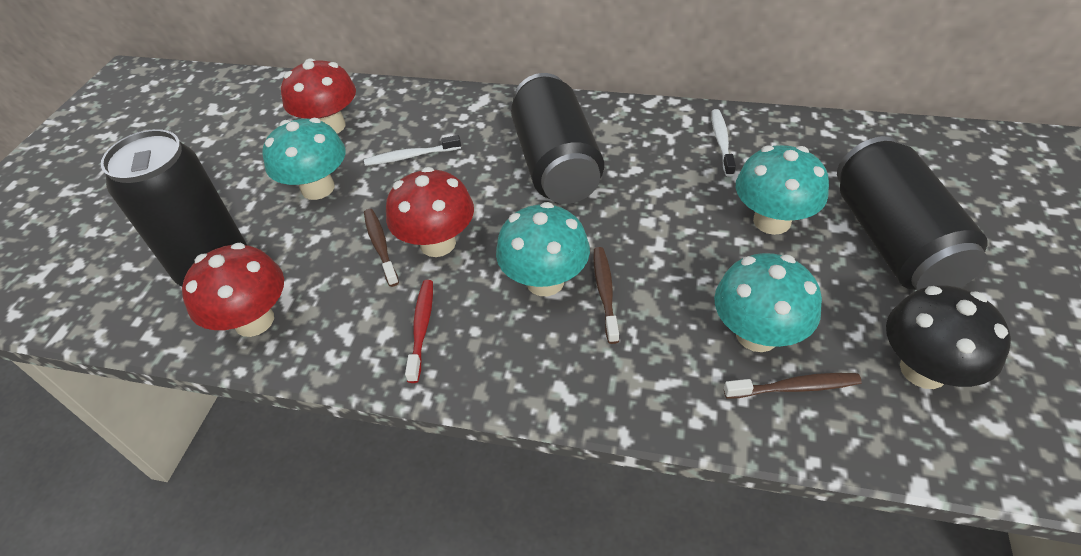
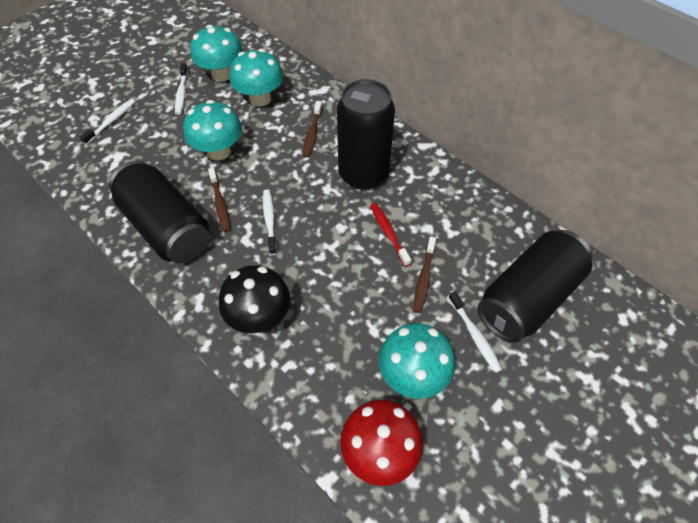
red mushroom: 3 -> 1
white toothbrush: 2 -> 4

